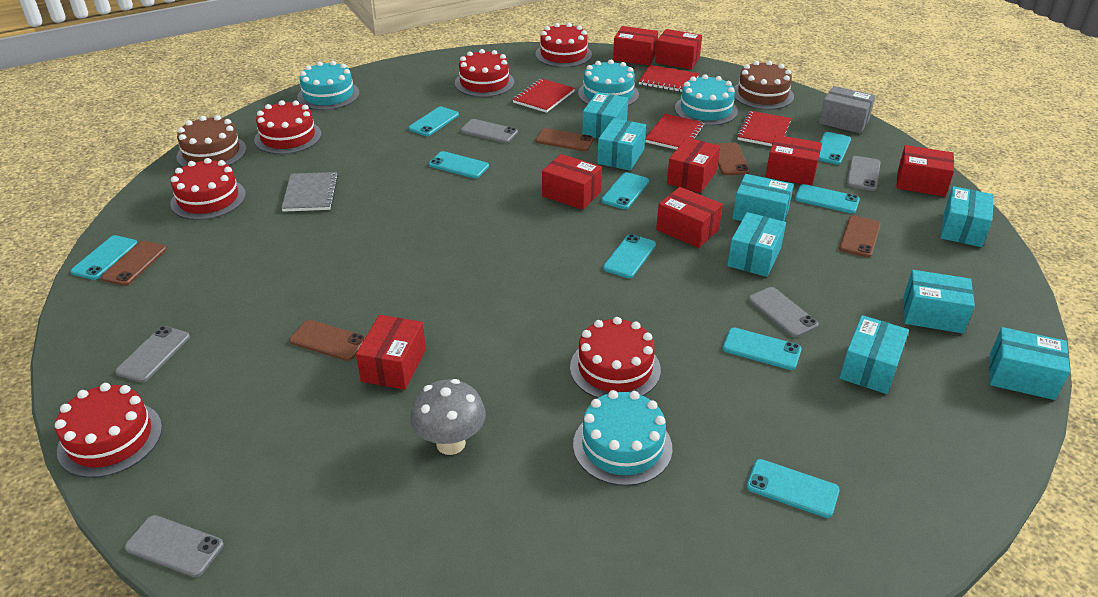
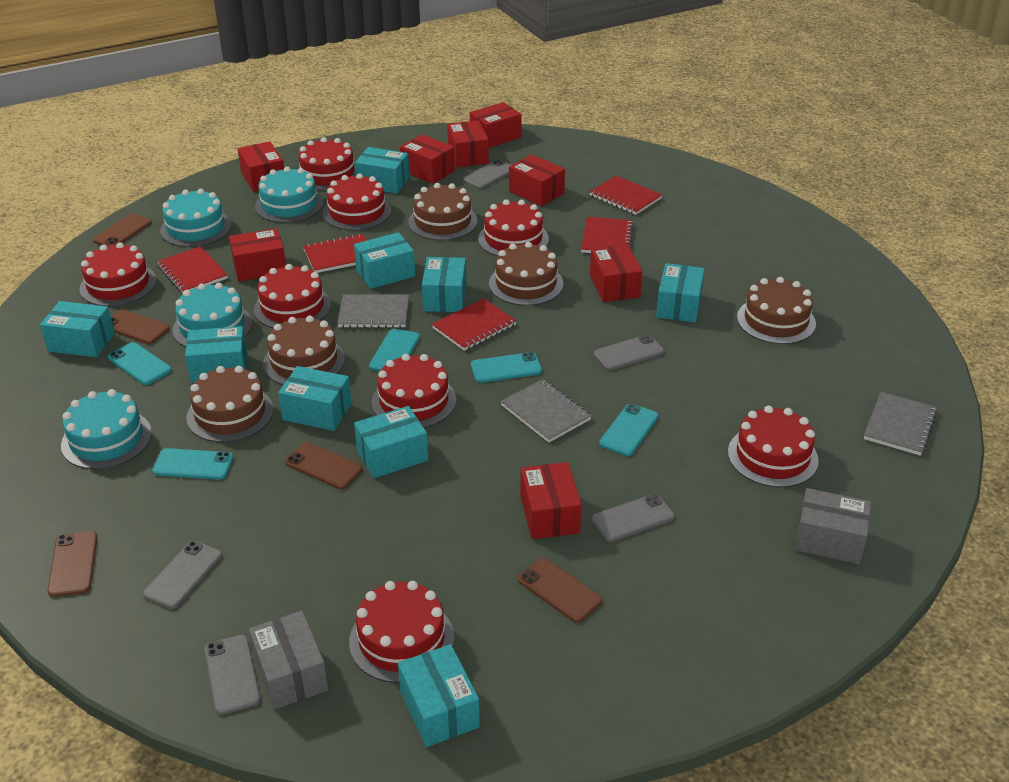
brown cake: 2 -> 5
grey box: 1 -> 2
grey mushroom: 1 -> 0
grey notebook: 1 -> 3
red cake: 6 -> 8
red notebook: 4 -> 5
turquoise box: 8 -> 9
turquoise phone: 9 -> 5

